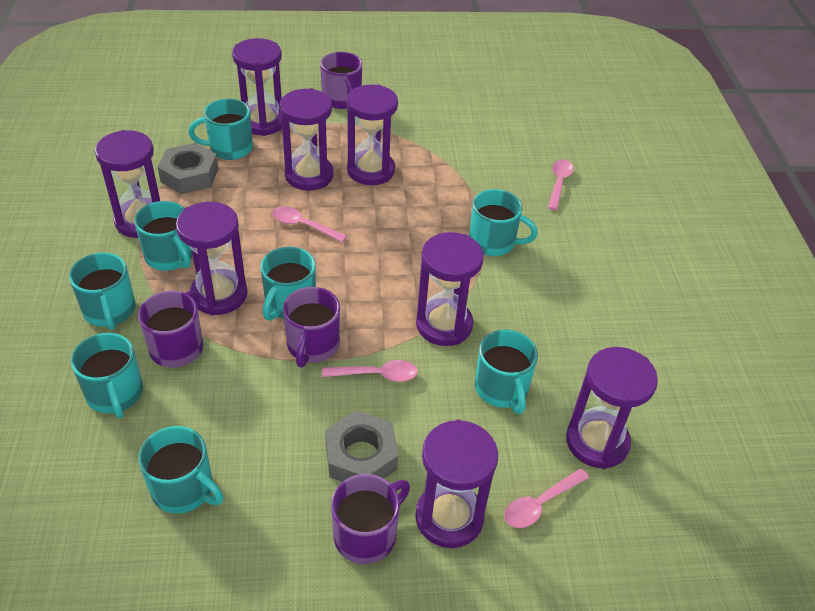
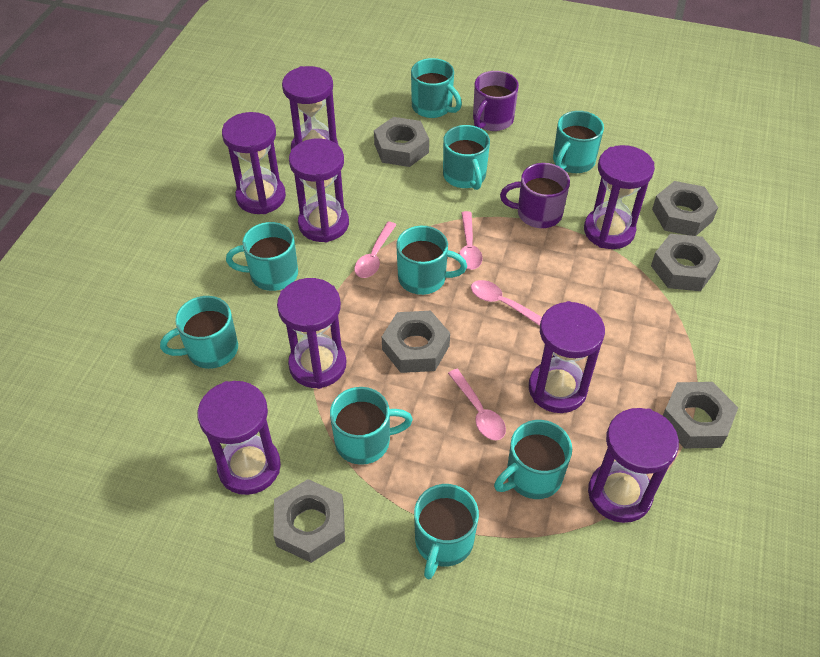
grey nut: 2 -> 6
purple mug: 4 -> 2
turquoise mug: 8 -> 9

